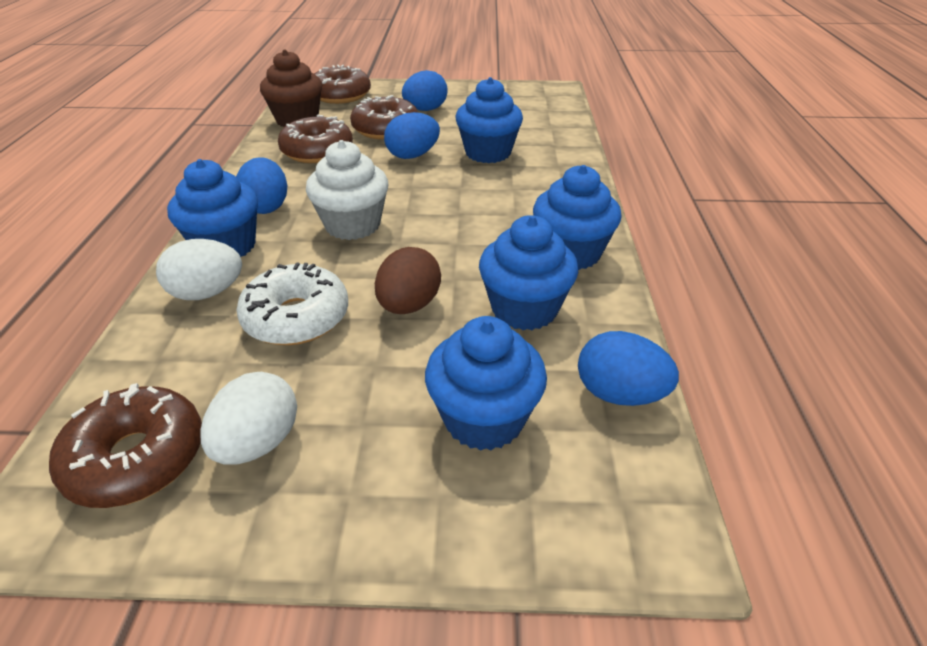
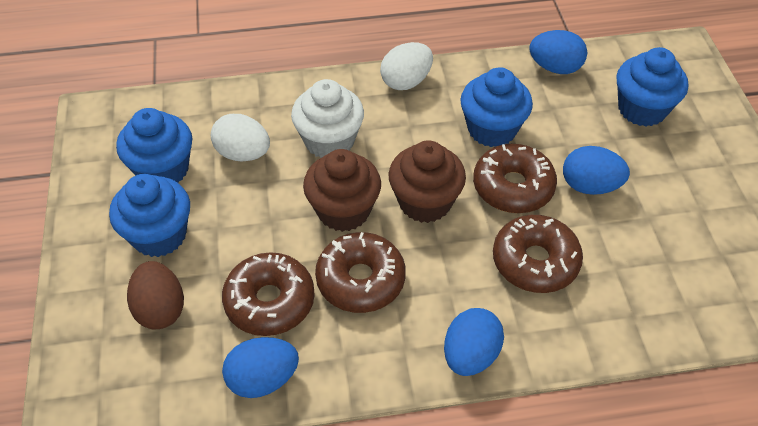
blue cupcake: 5 -> 4
brown cupcake: 1 -> 2
white donut: 1 -> 0

